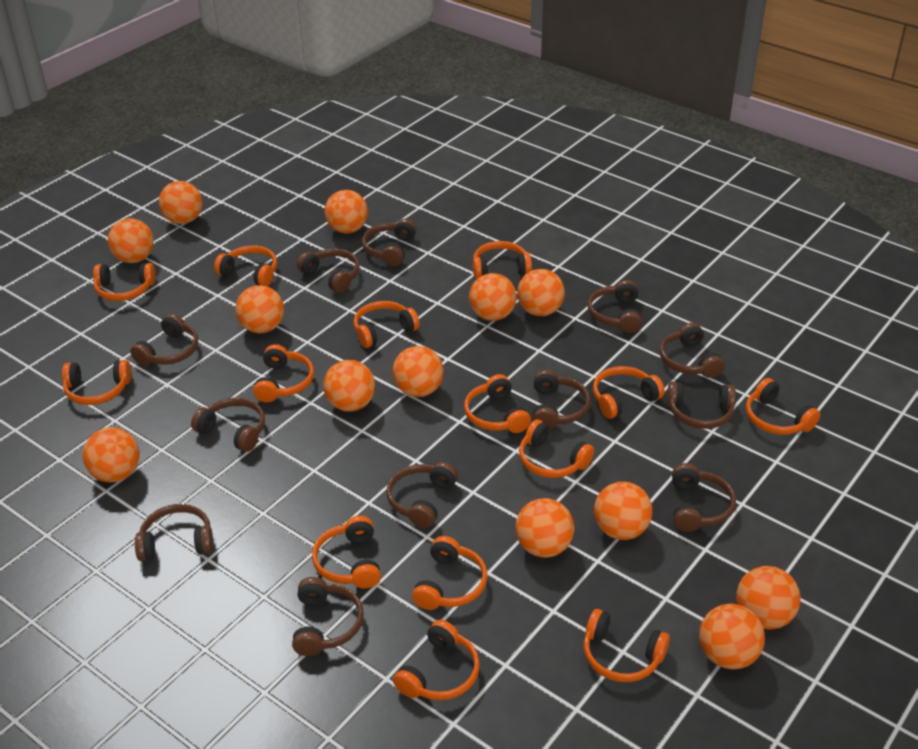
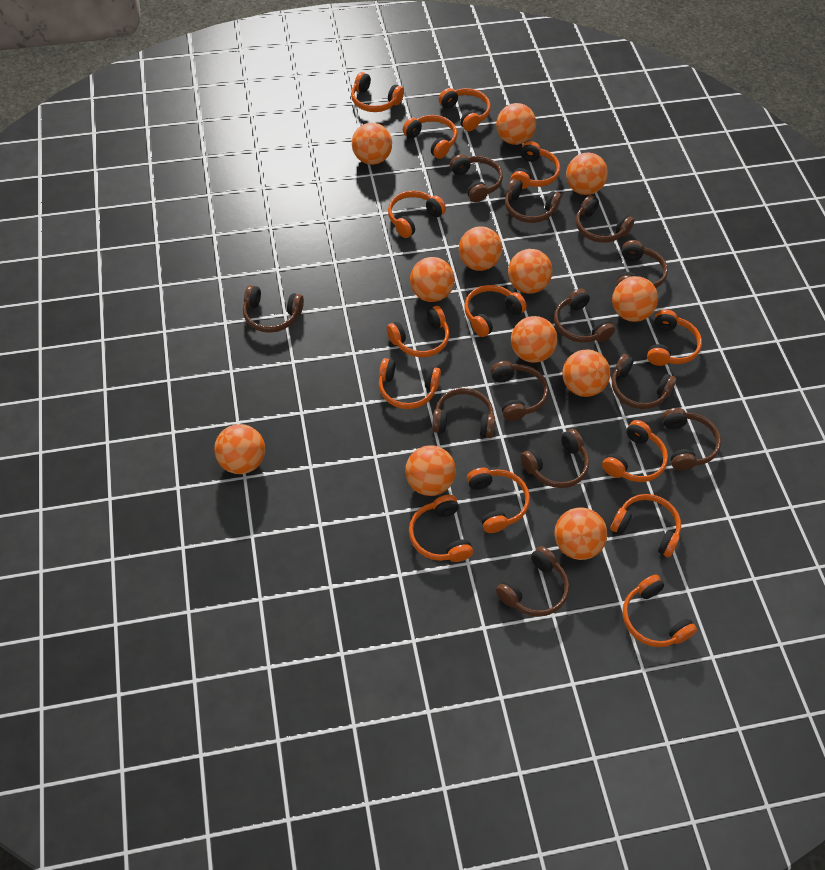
orange ball: 13 -> 12

